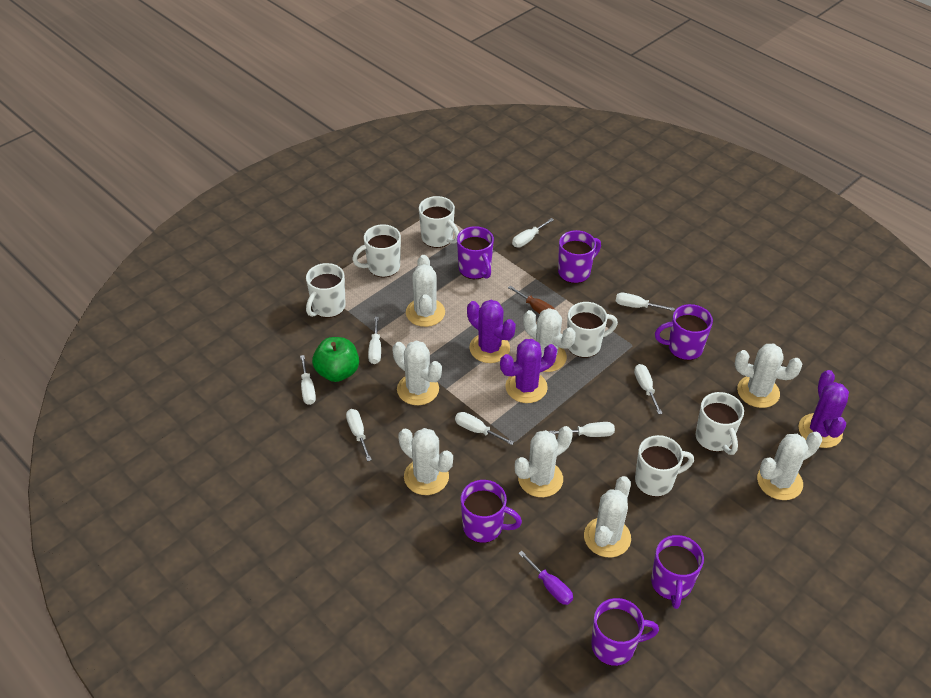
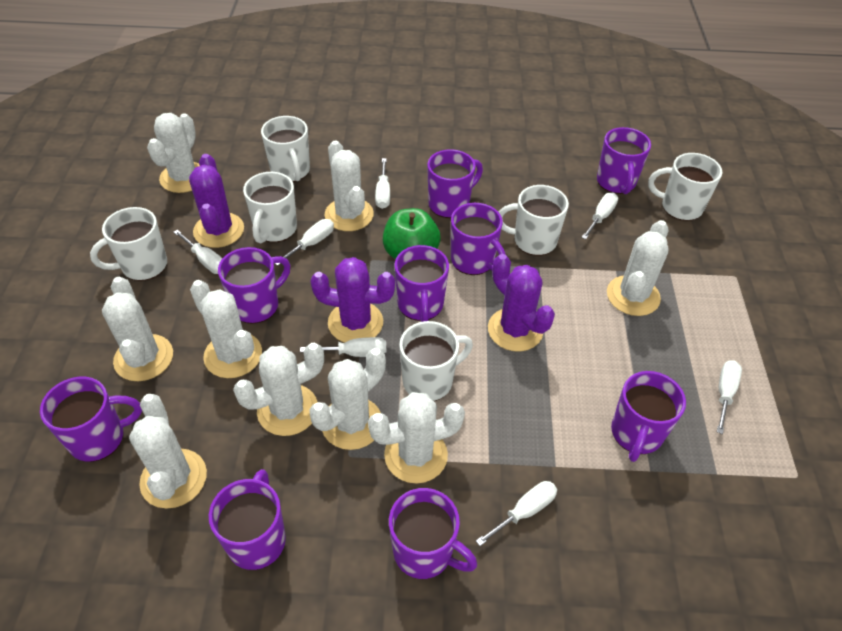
brown screwdriver: 1 -> 0
purple mug: 6 -> 9
purple screwdriver: 1 -> 0
white cactus: 8 -> 9
white screwdriver: 8 -> 7

